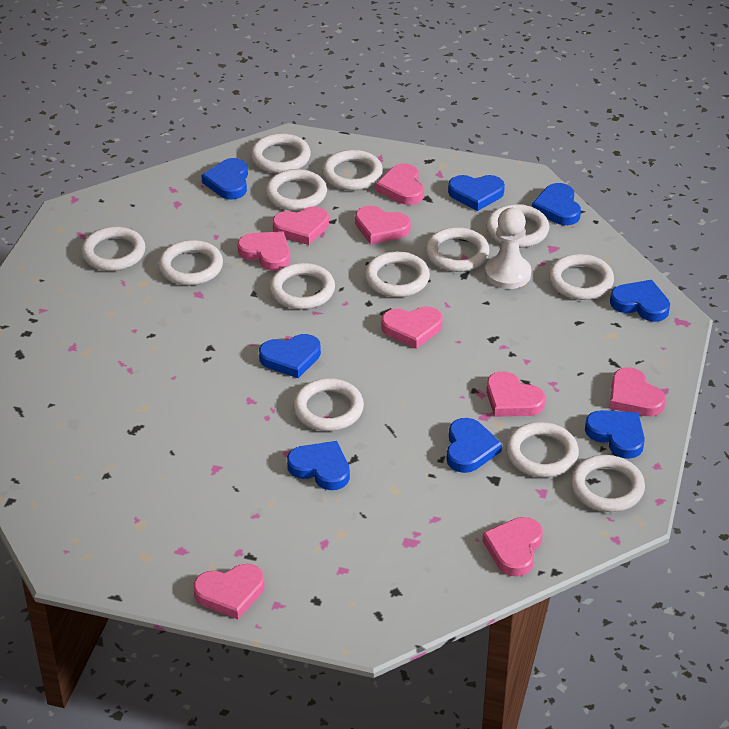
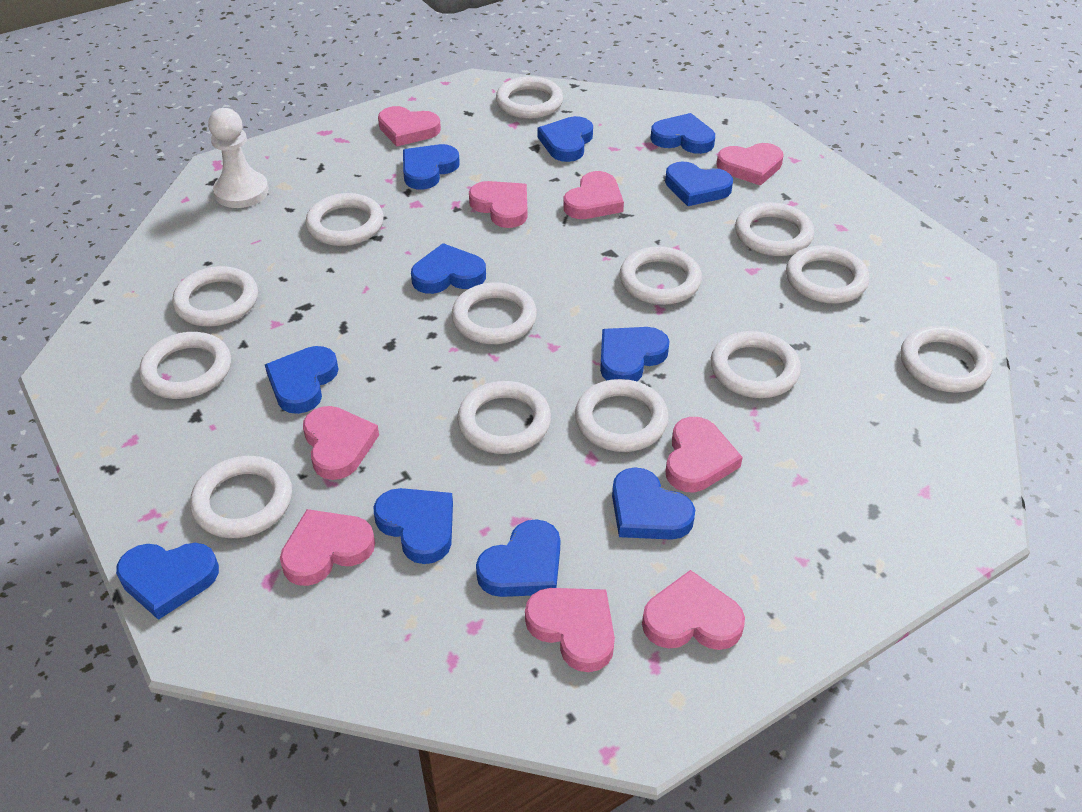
blue heart: 8 -> 11

